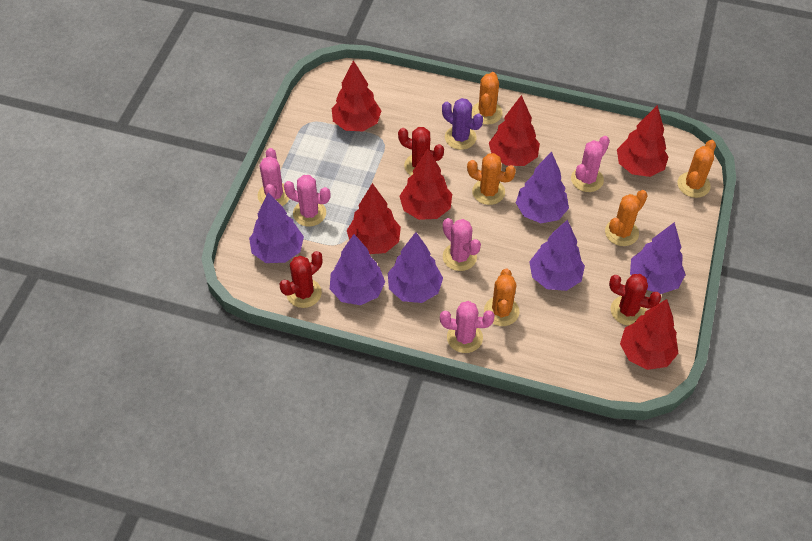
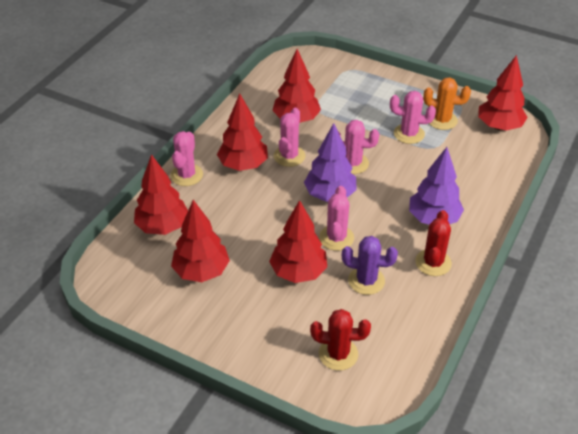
orange cactus: 5 -> 1
purple tree: 6 -> 2
red cactus: 3 -> 2

